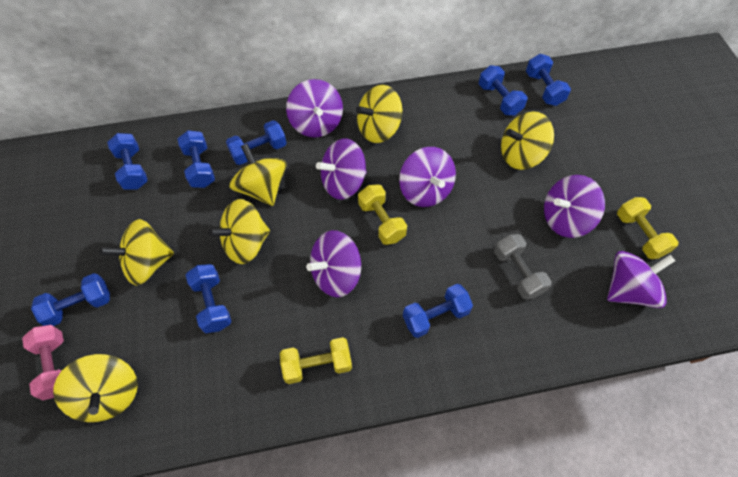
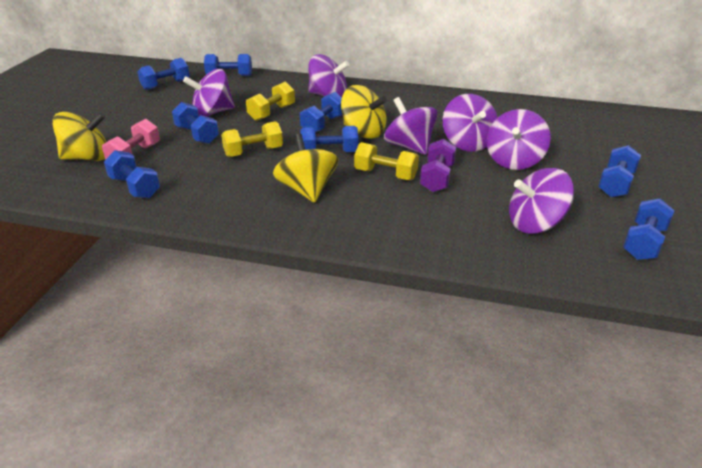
grey dumbbell: 1 -> 0
purple dumbbell: 0 -> 1
yellow spinning top: 6 -> 3

